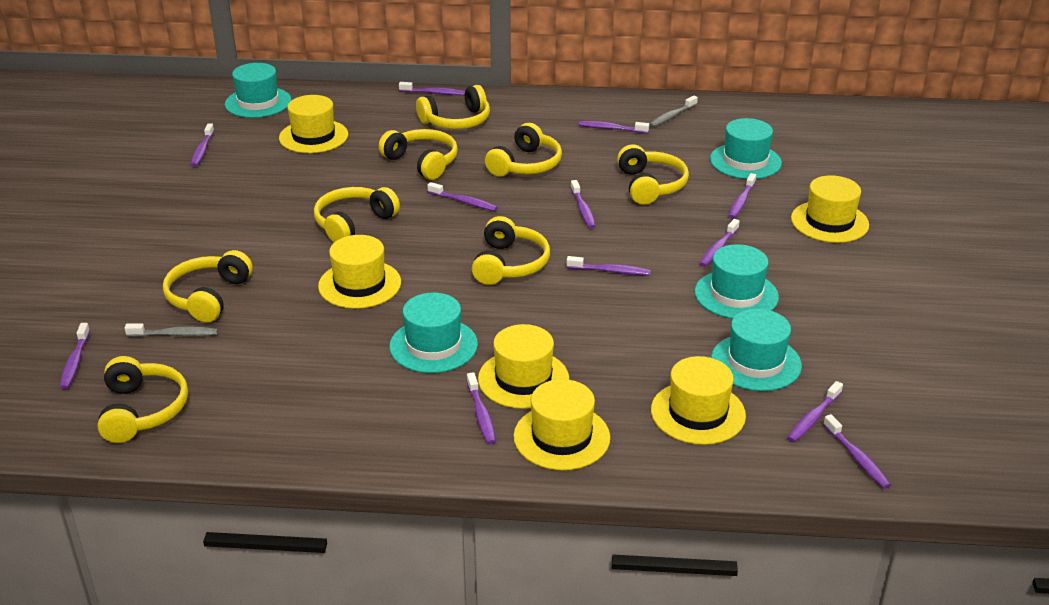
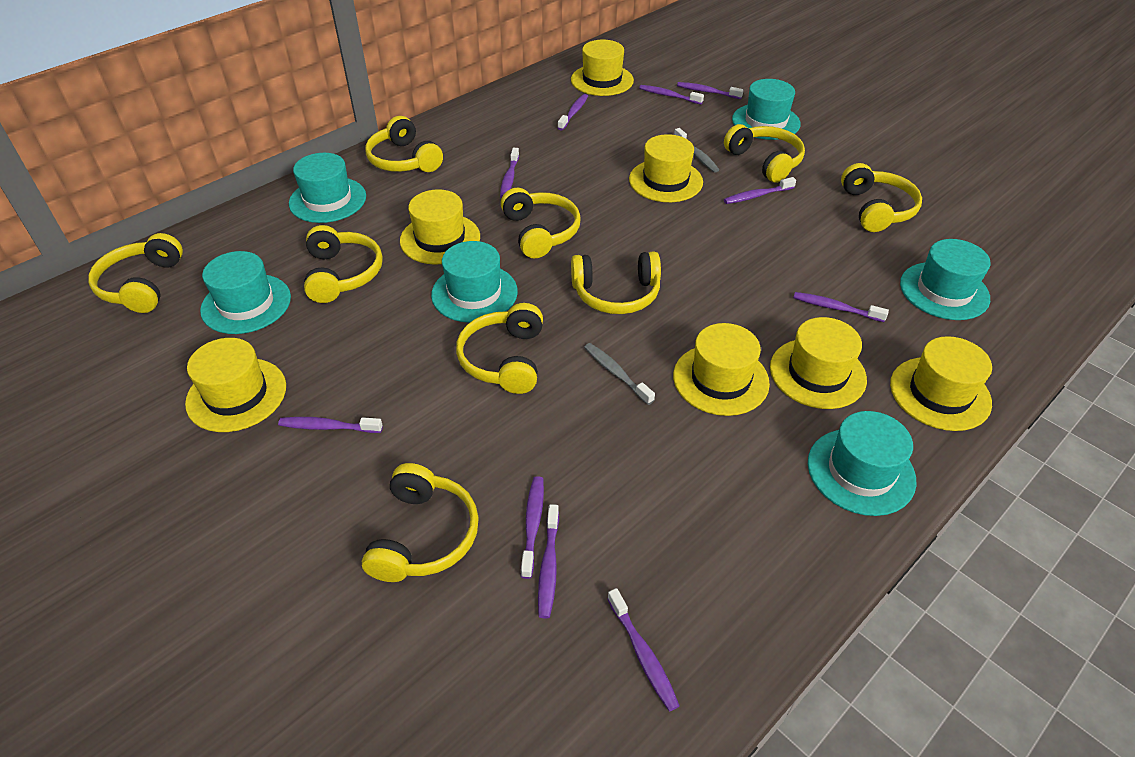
purple toothbrush: 12 -> 10
turquoise hat: 5 -> 6
yellow hat: 6 -> 7
yellow headphones: 8 -> 9

